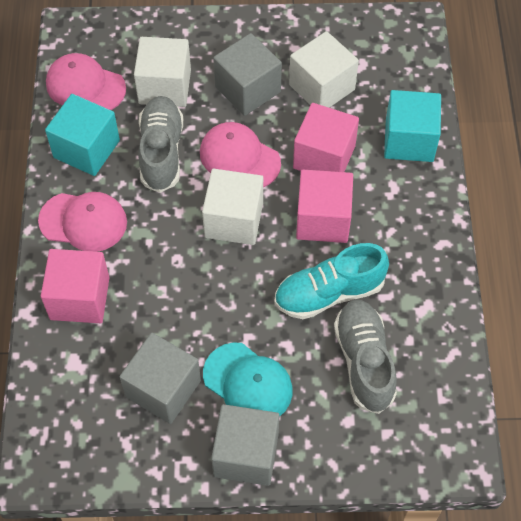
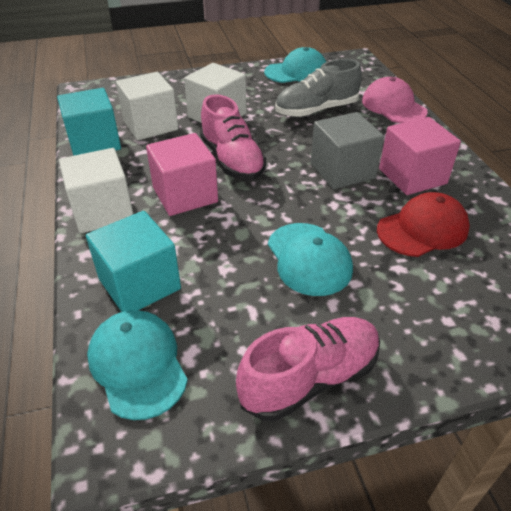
grey cube: 3 -> 1
grey shoe: 2 -> 1
pink cap: 3 -> 1
pink cube: 3 -> 2
pink shoe: 0 -> 2
red cap: 0 -> 1
turquoise cap: 1 -> 3
turquoise shoe: 1 -> 0

